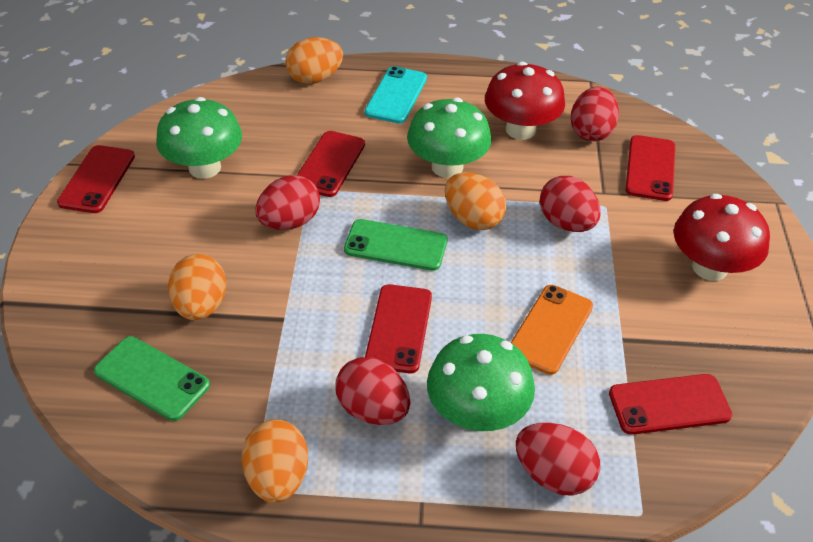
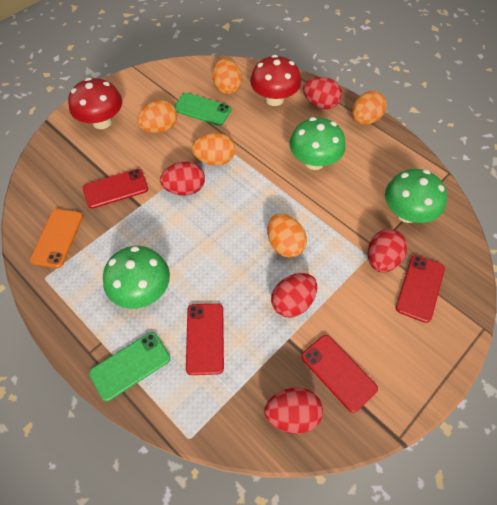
orange egg: 4 -> 5
red phone: 5 -> 4
turquoise phone: 1 -> 0

